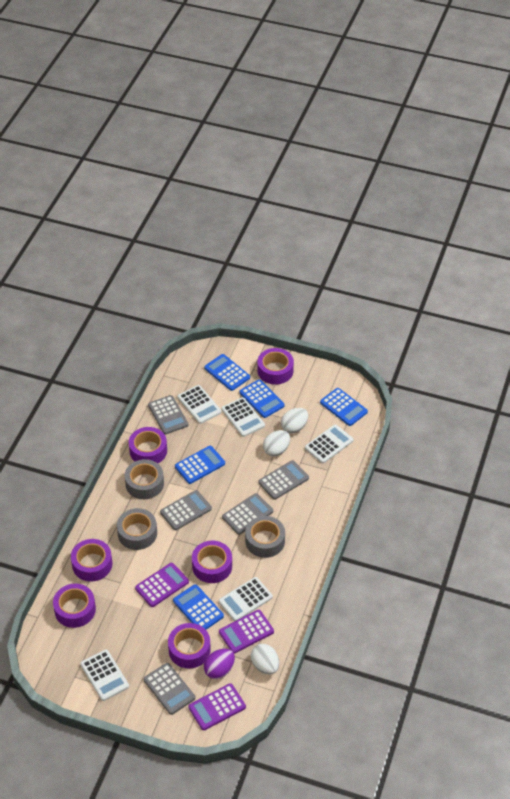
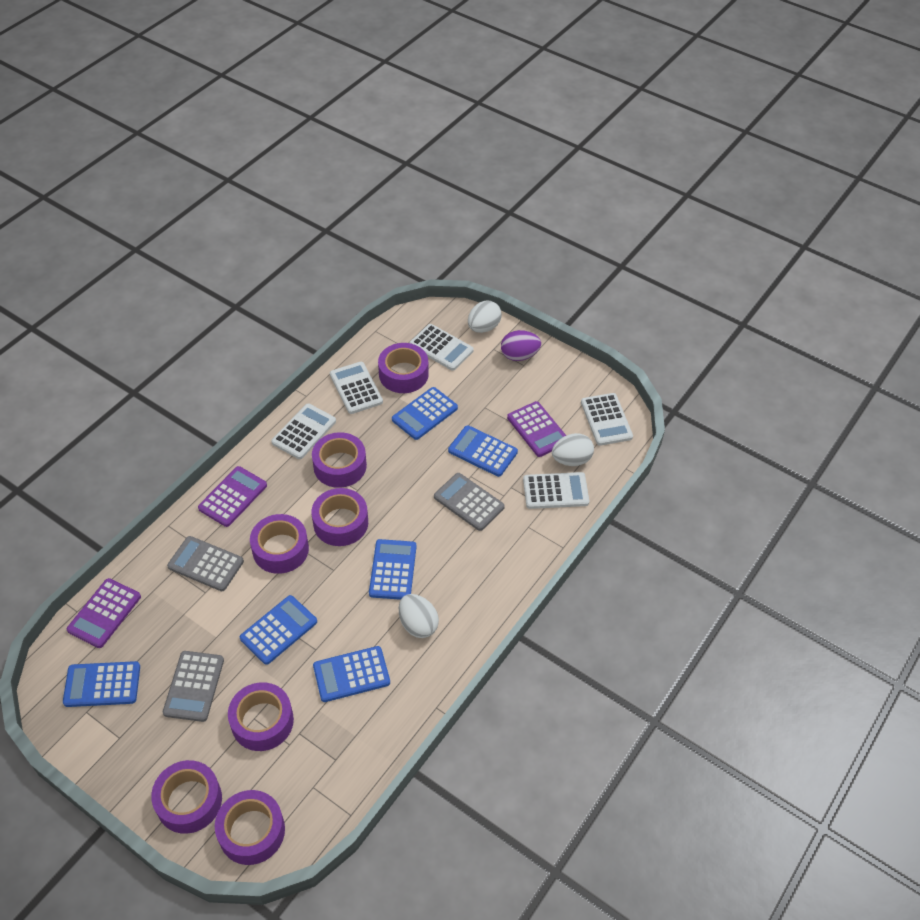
blue calculator: 5 -> 6
grey calculator: 5 -> 3
grey tape: 3 -> 0
purple tape: 6 -> 7

